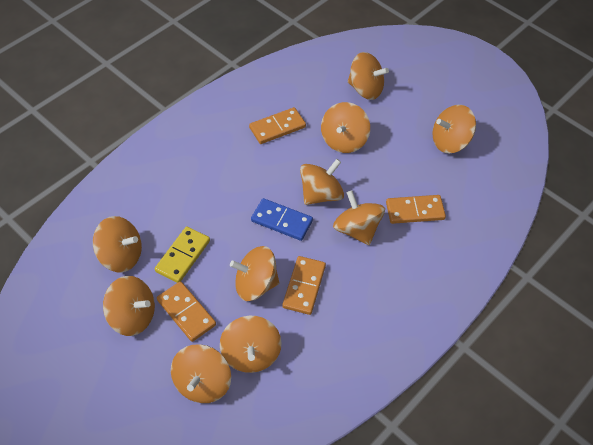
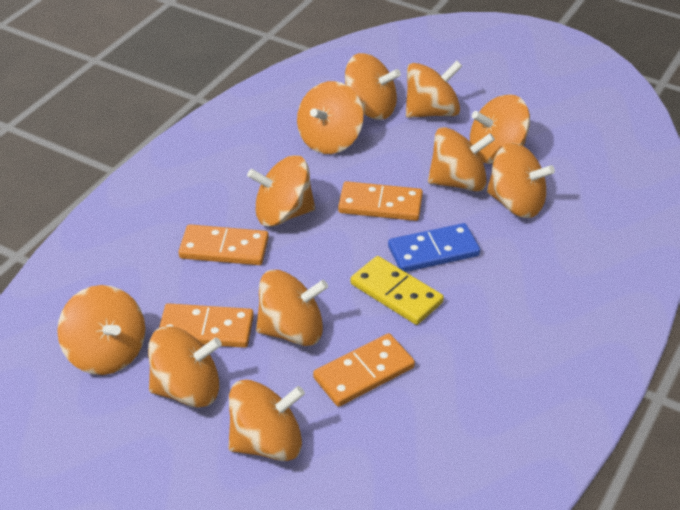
orange spinning top: 10 -> 11

